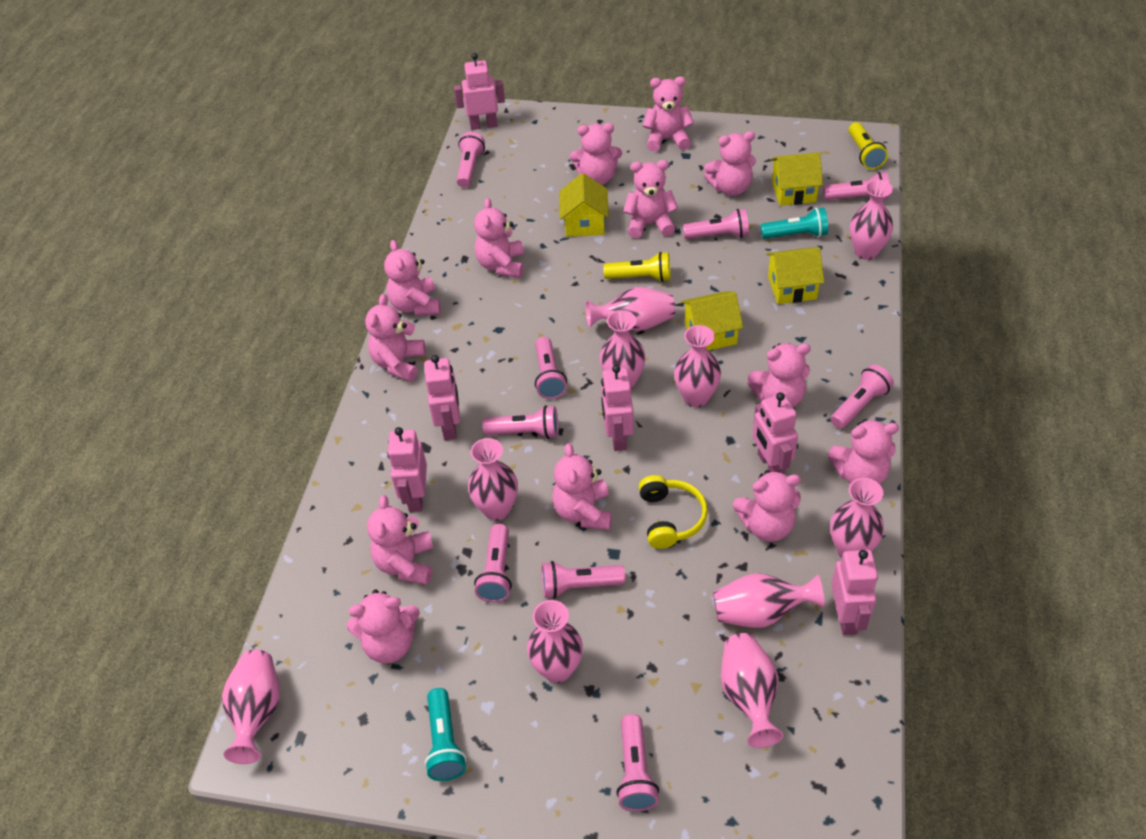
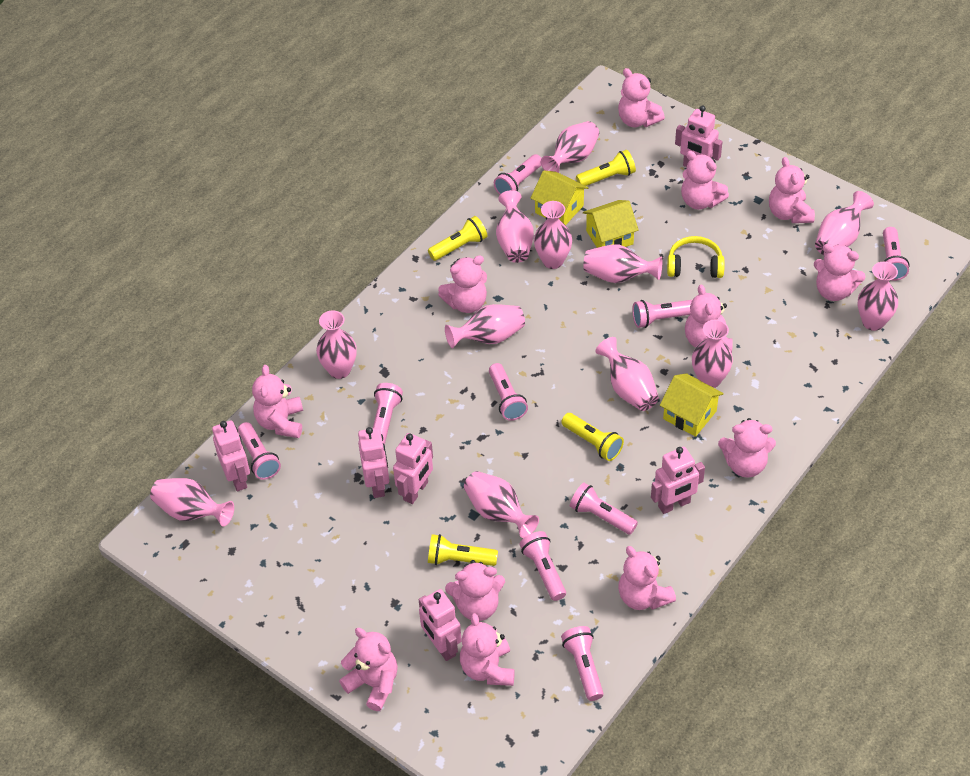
pink teddy bear: 13 -> 12
pink vase: 10 -> 12
turquoise flashlight: 2 -> 0
yellow flashlight: 2 -> 4
yellow house: 4 -> 3

